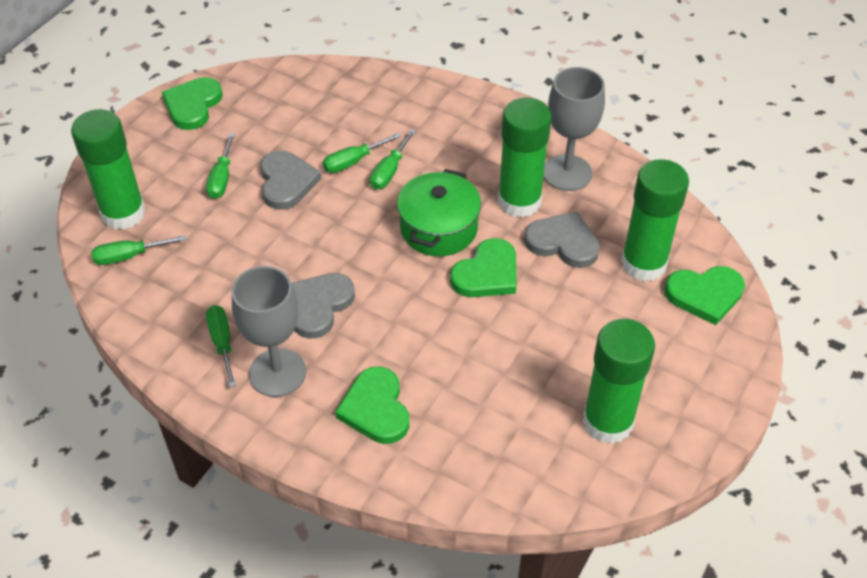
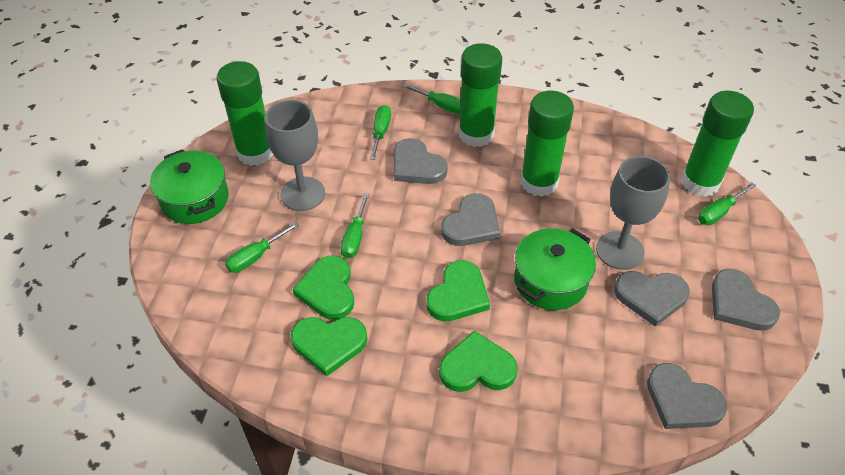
green pot: 1 -> 2
grey heart: 3 -> 5

